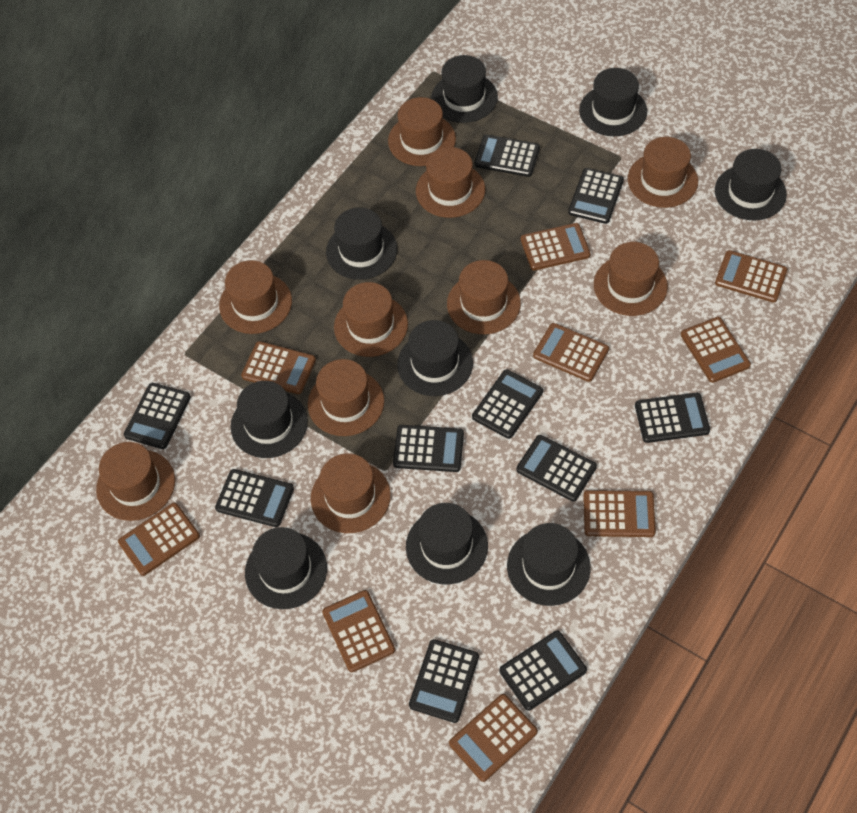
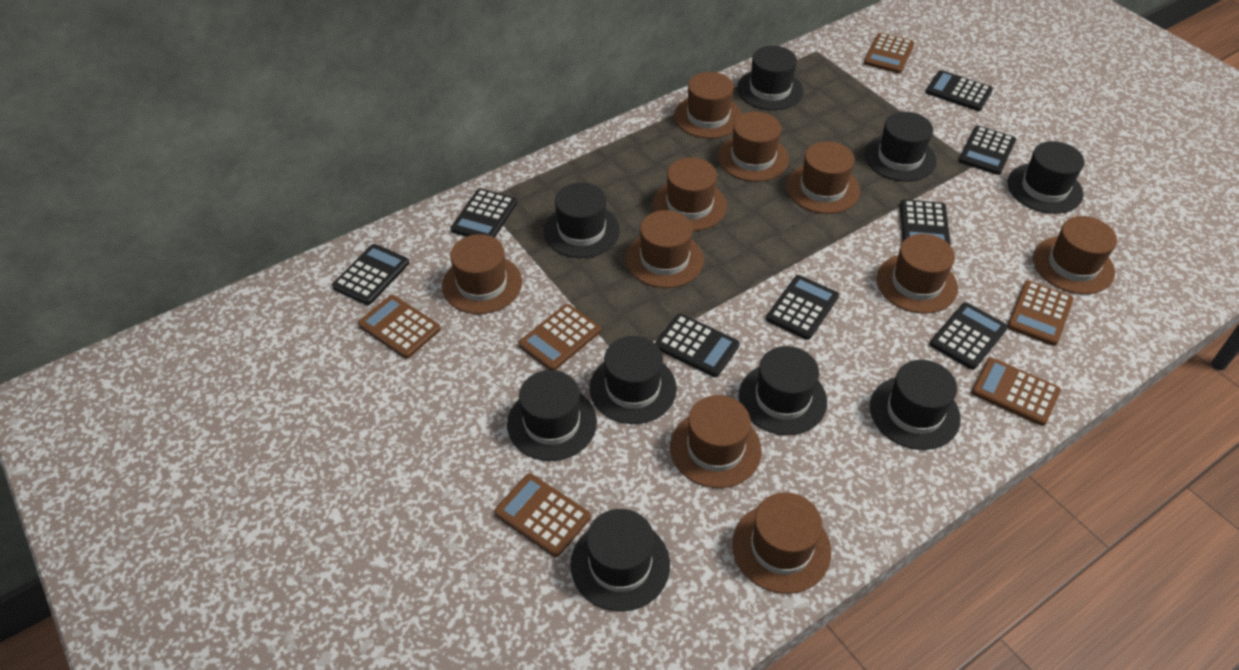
black calculator: 10 -> 8
brown calculator: 9 -> 6

